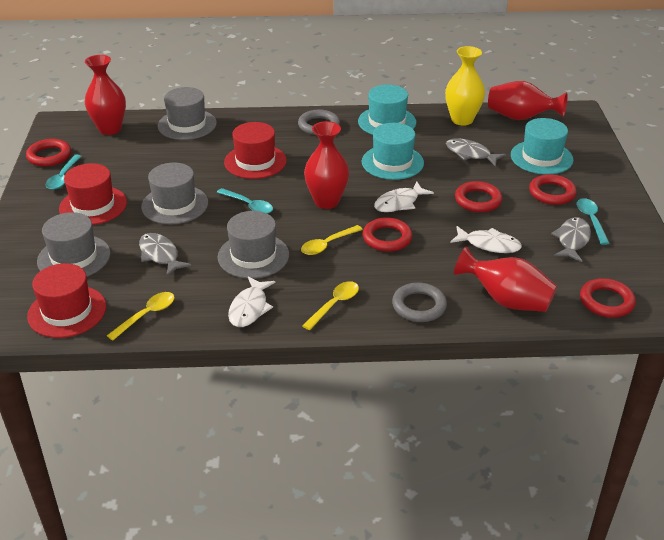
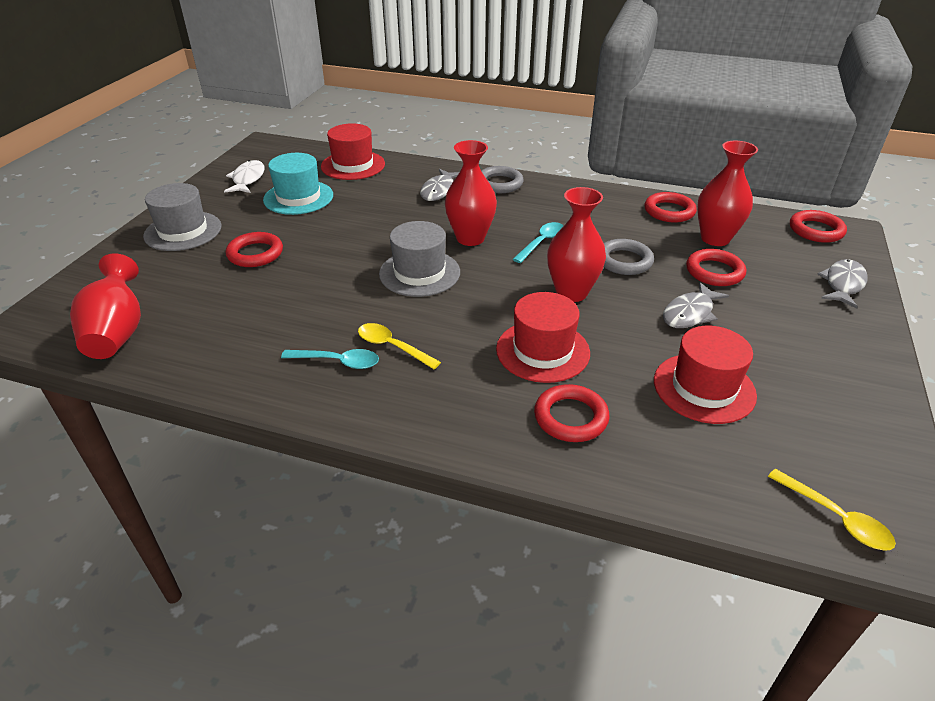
grey hat: 4 -> 2
turquoise hat: 3 -> 1
turquoise spoon: 3 -> 2
white fish: 3 -> 1
yellow spoon: 3 -> 2
yellow vase: 1 -> 0

